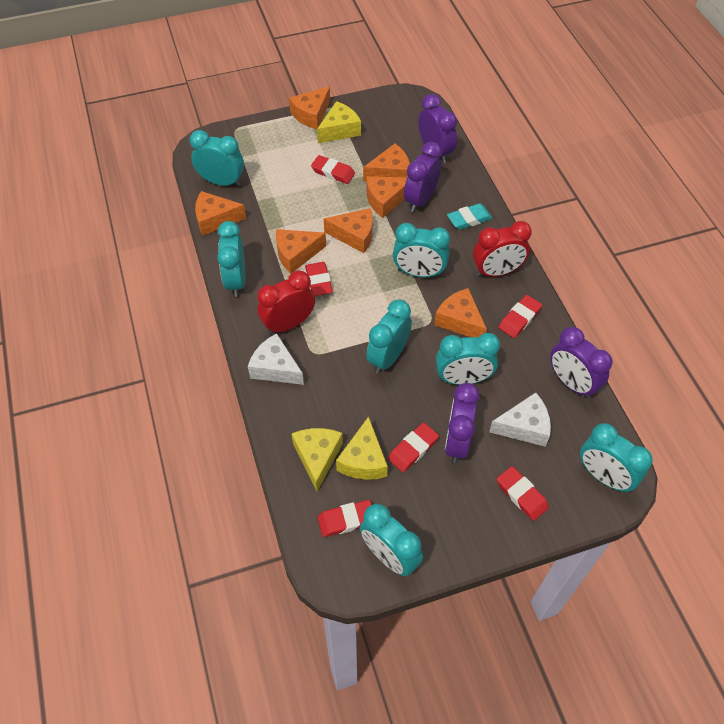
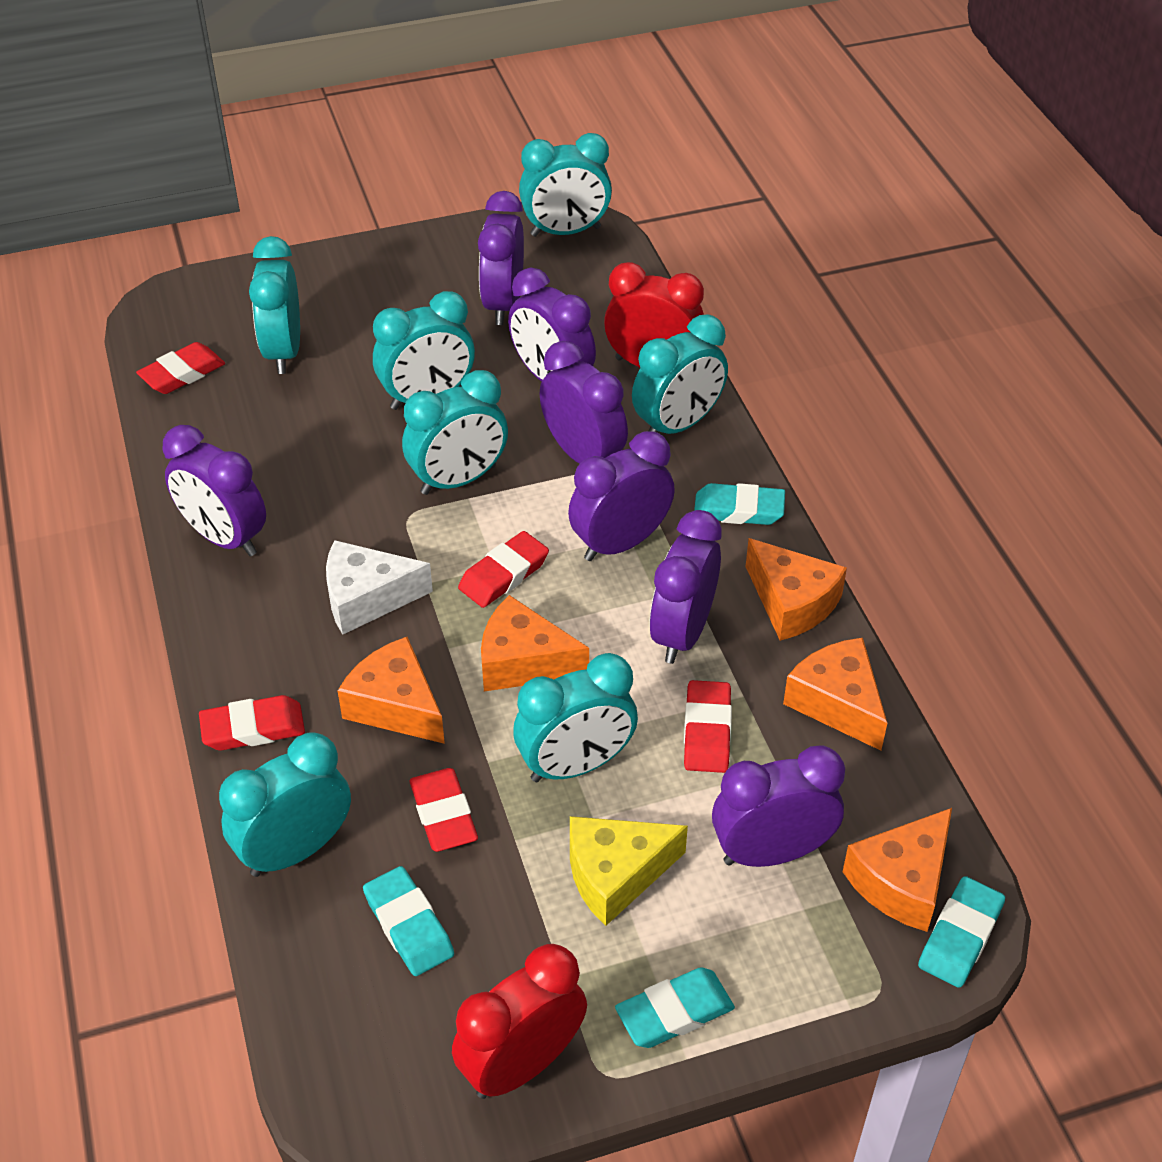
orange cheese: 7 -> 5
purple clock: 4 -> 7
red eraser: 6 -> 5
turquoise eraser: 1 -> 4
white cheese: 2 -> 1
yellow cheese: 3 -> 1

